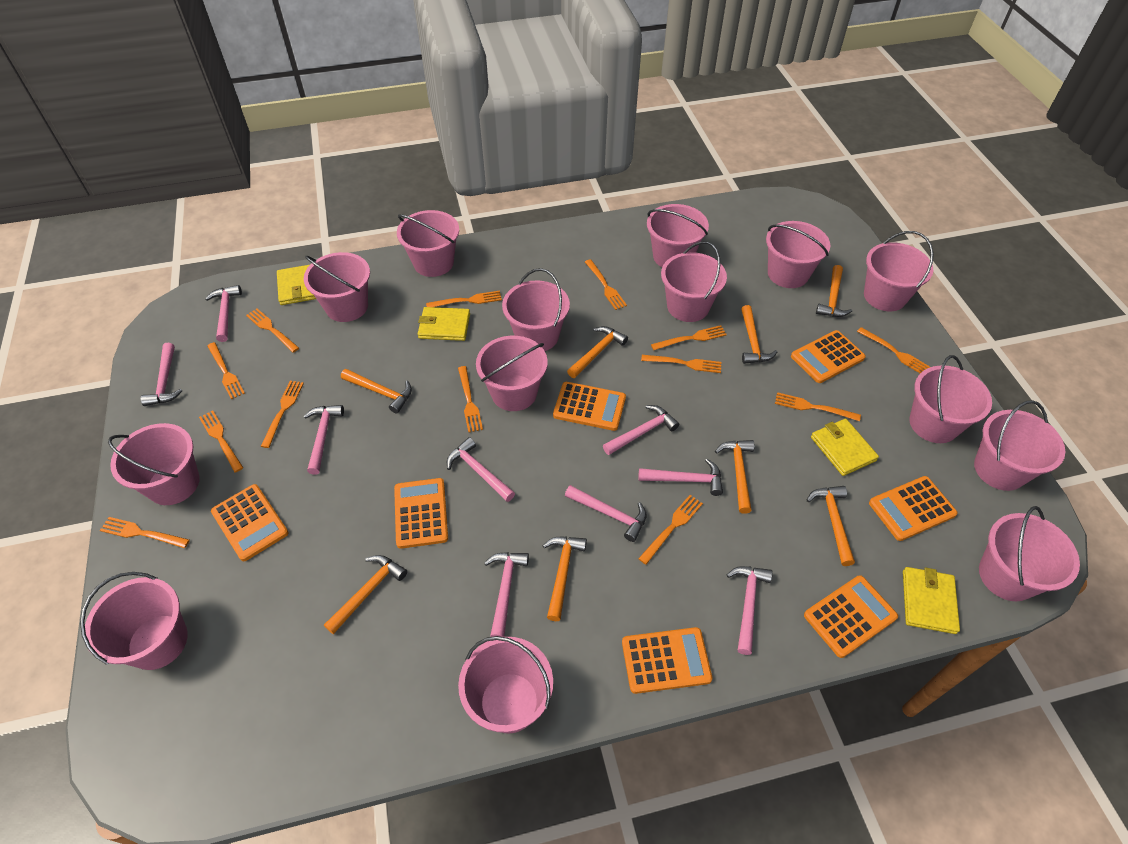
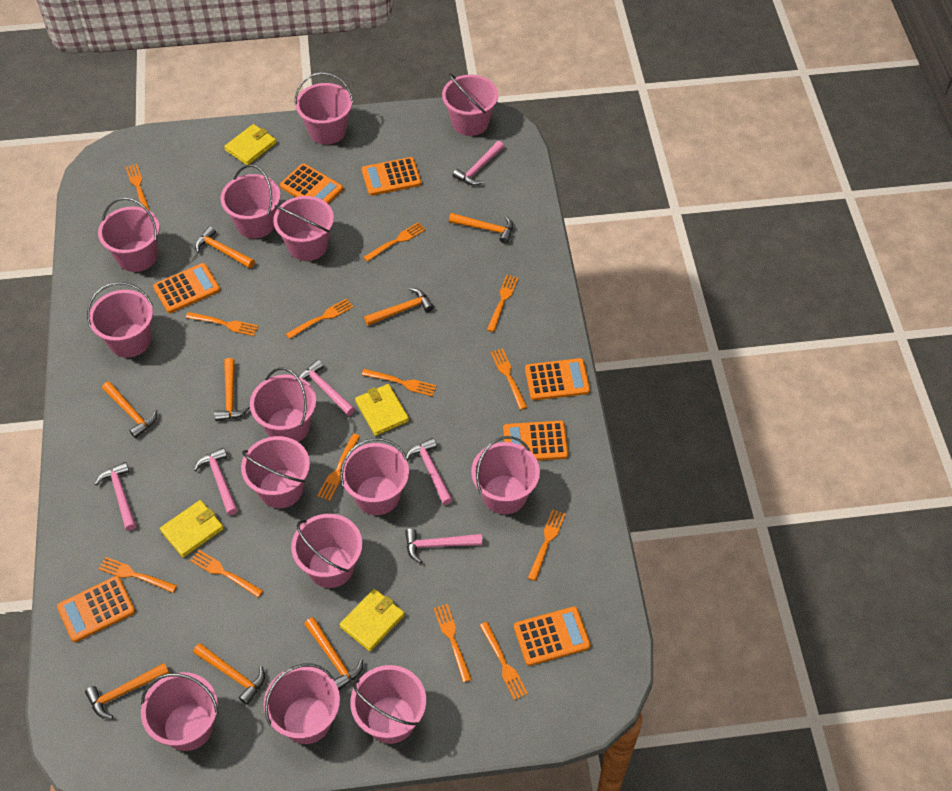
pink hammer: 9 -> 6

